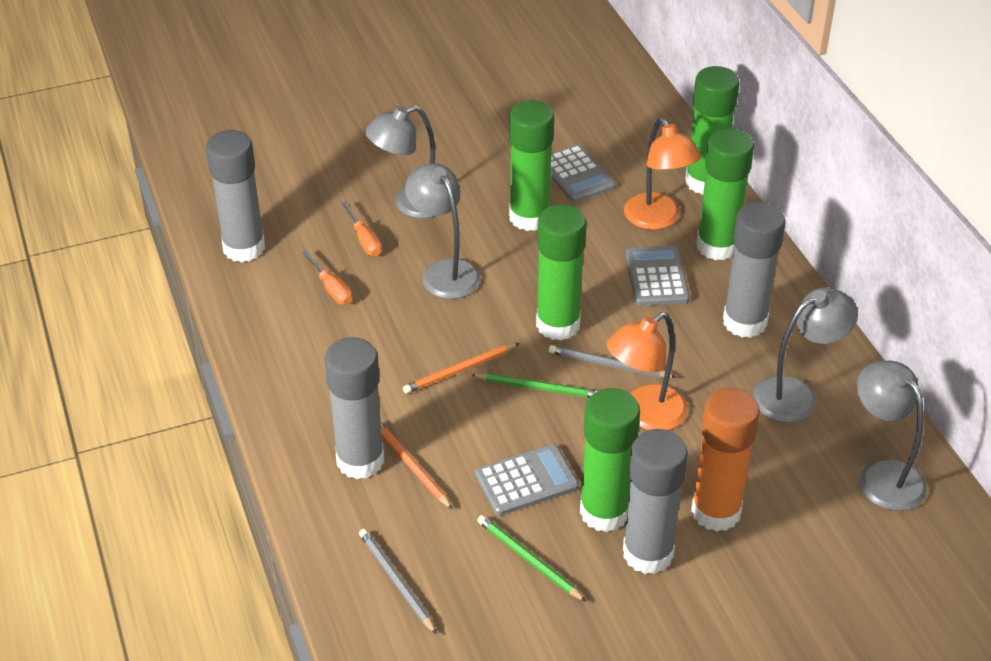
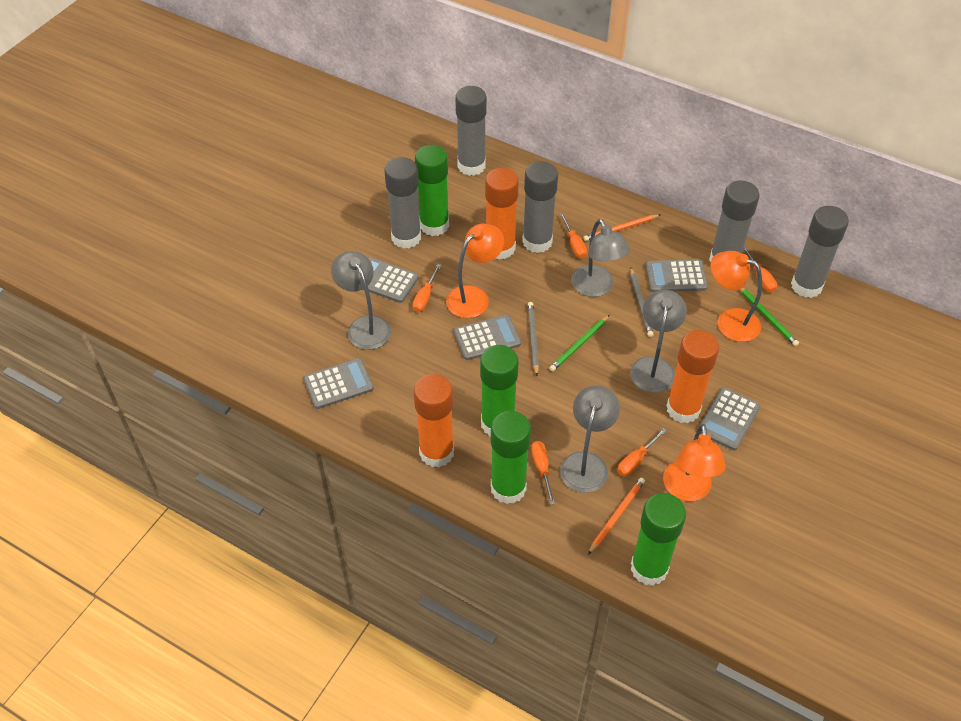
green glue stick: 5 -> 4
grey calculator: 3 -> 5
grey glue stick: 4 -> 5
orange glue stick: 1 -> 3
orange lamp: 2 -> 3
orange screwdriver: 2 -> 5

